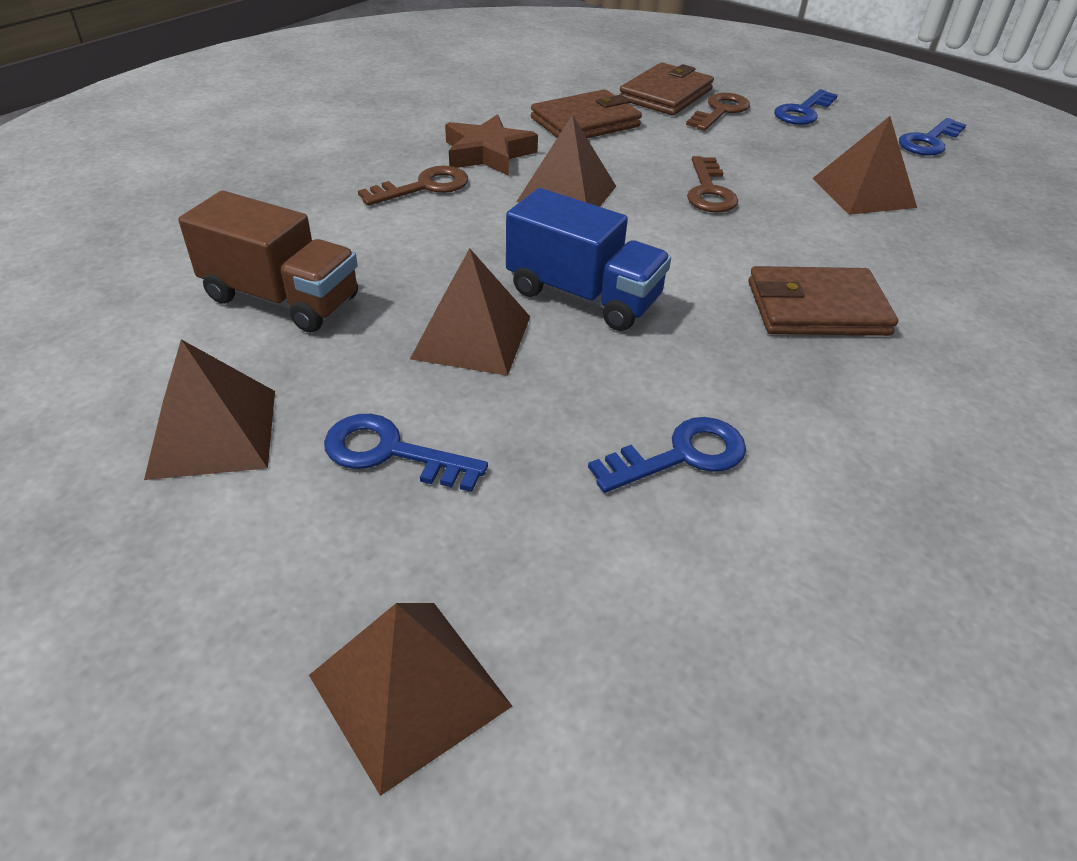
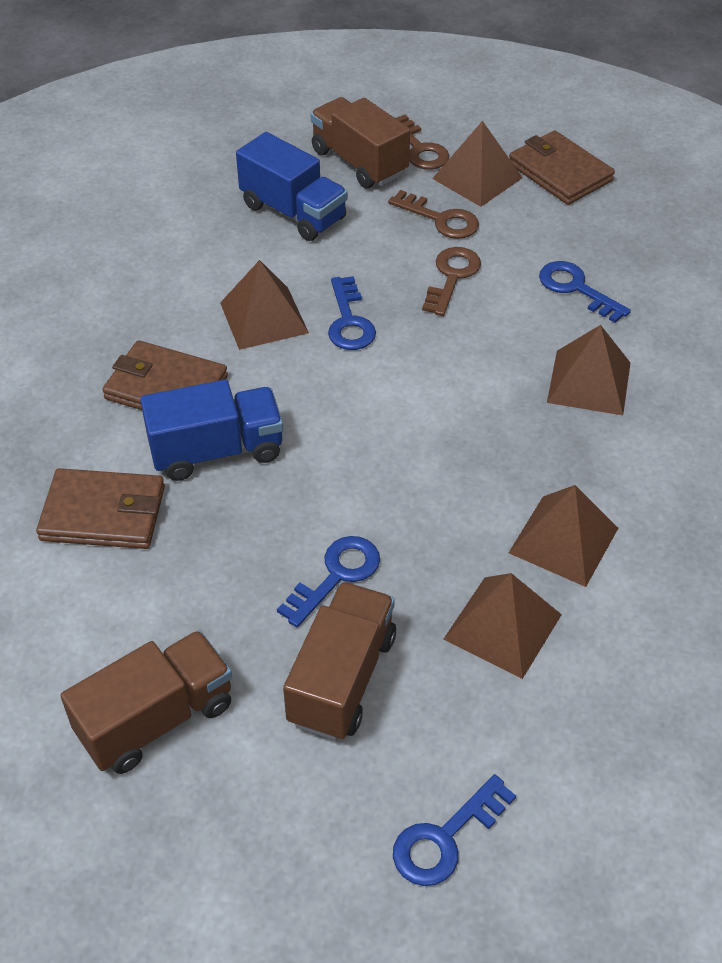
blue truck: 1 -> 2
brown star: 1 -> 0
brown truck: 1 -> 3

